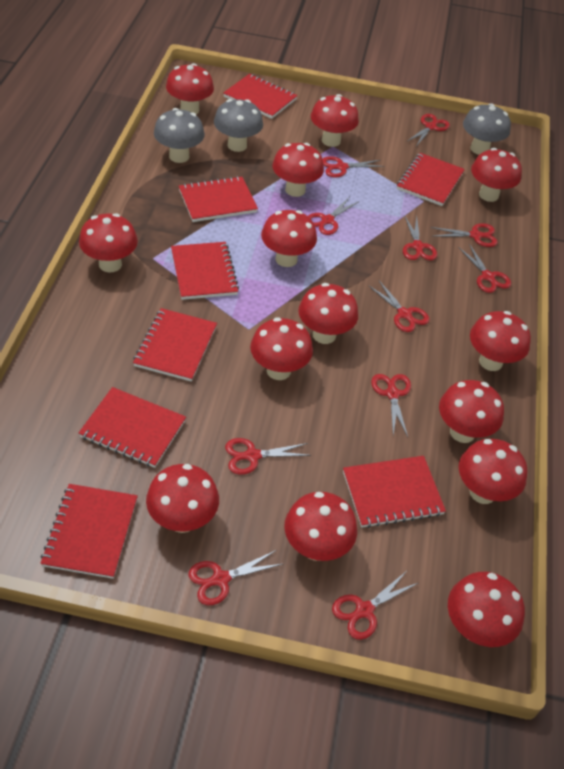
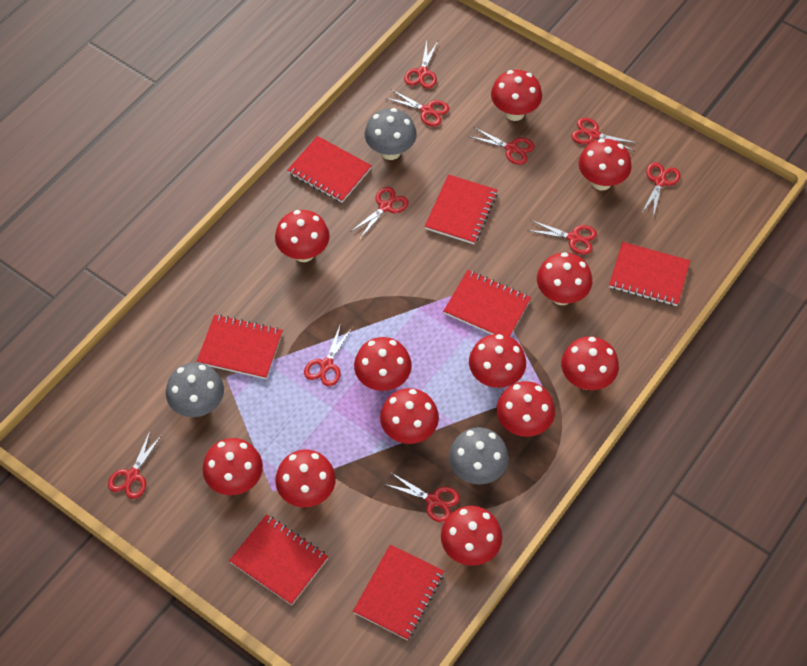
red mushroom: 14 -> 12
red notebook: 8 -> 7
red scissors: 11 -> 10

